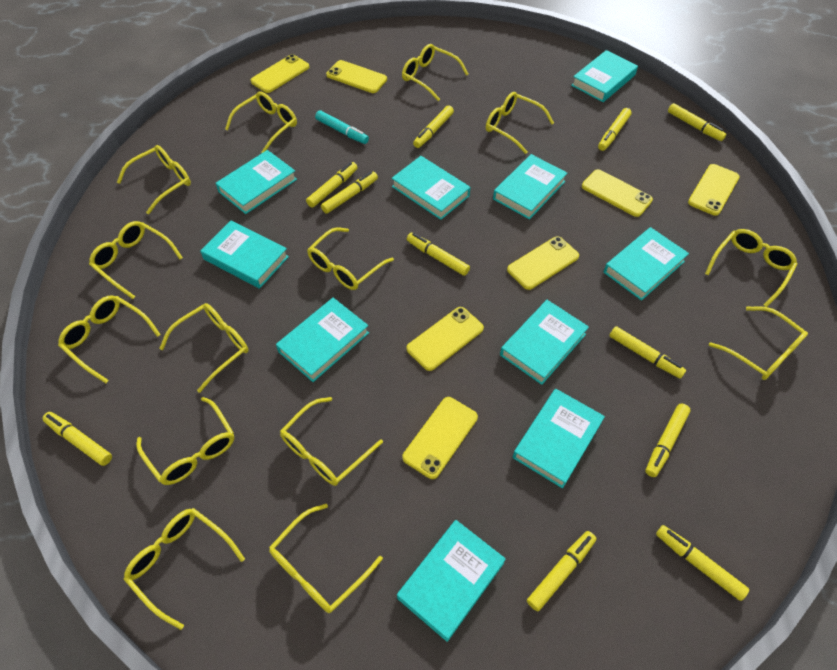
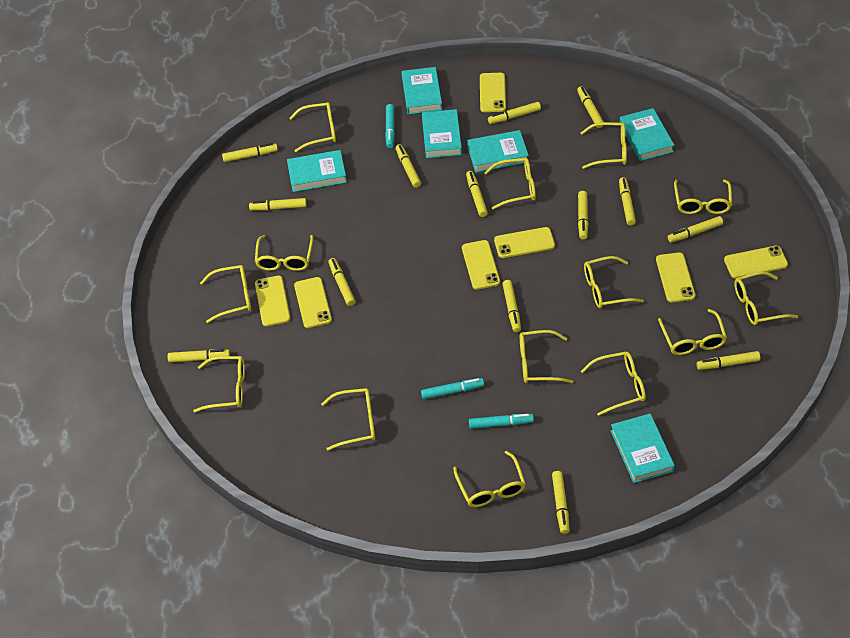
turquoise book: 10 -> 6
turquoise marker: 1 -> 3
yellow marker: 11 -> 14

